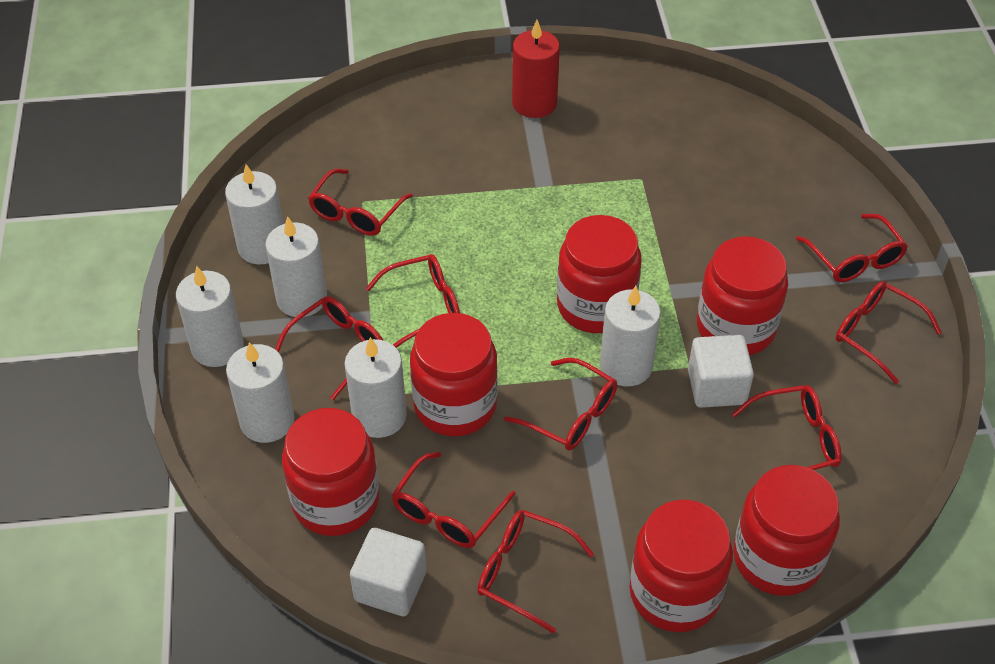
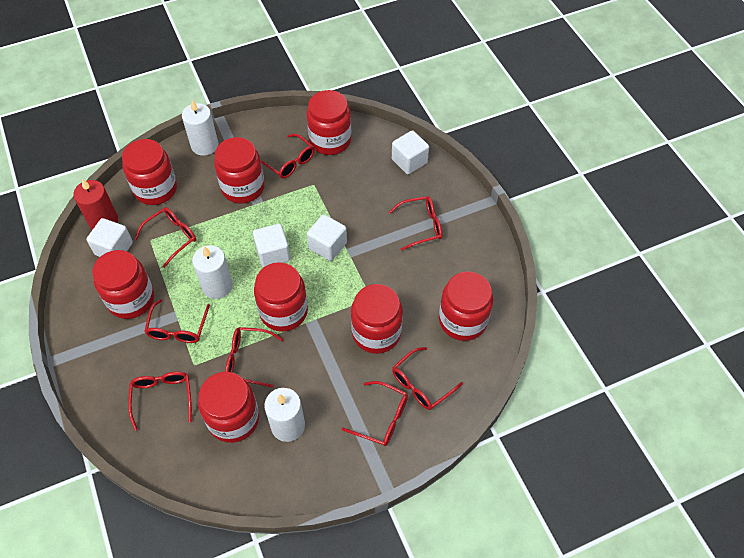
red glasses: 9 -> 8
red jar: 6 -> 8
white candle: 6 -> 3
white cube: 2 -> 4

